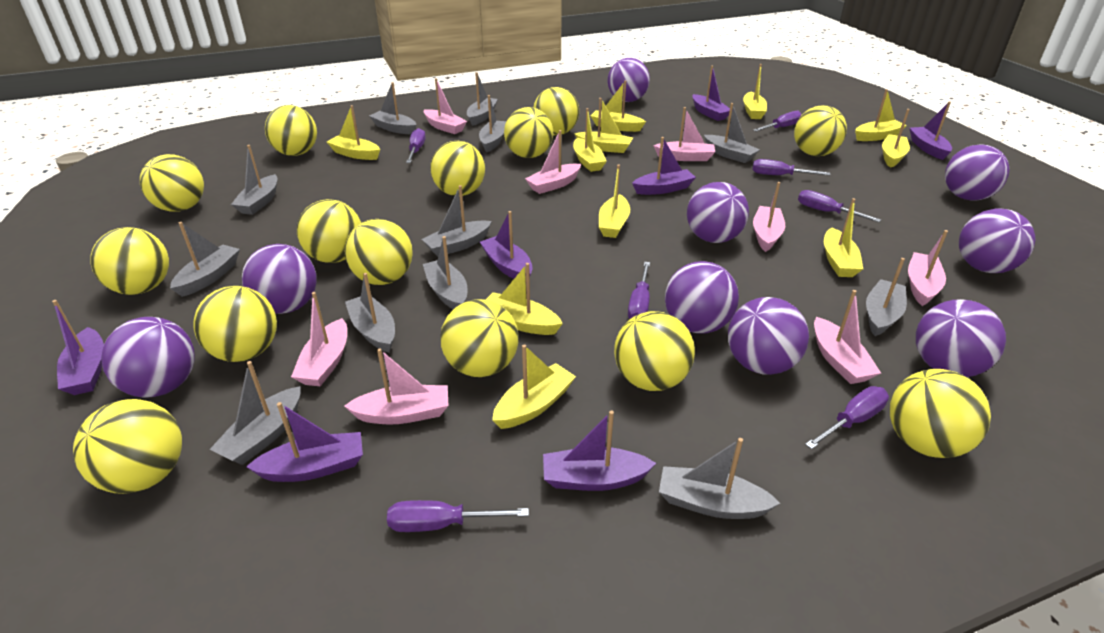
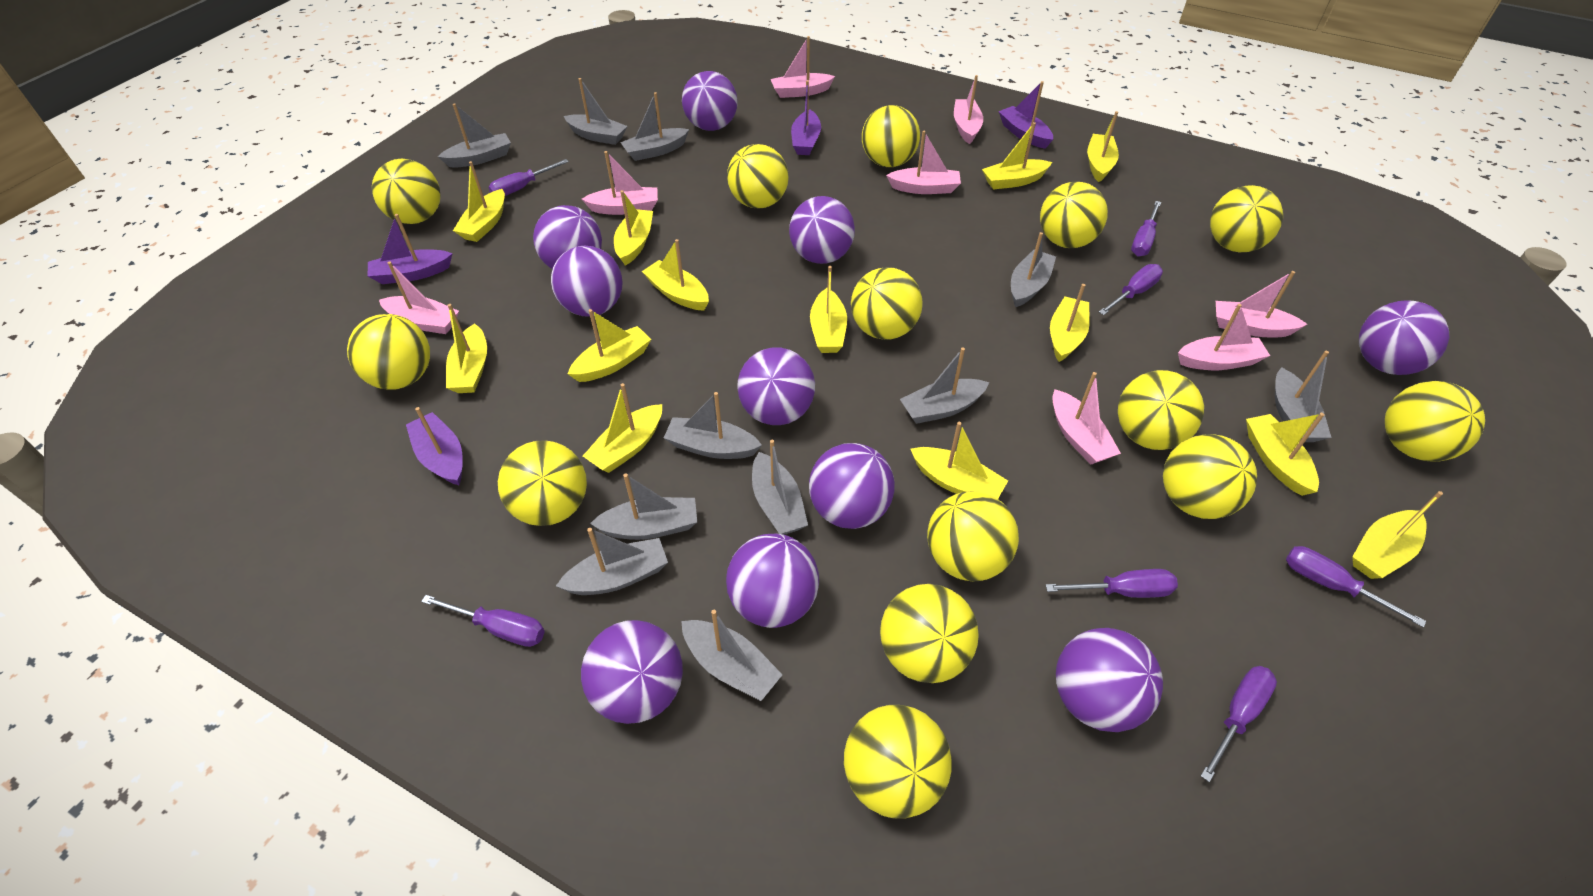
grey boat: 12 -> 11
purple ball: 9 -> 10
purple boat: 7 -> 4
yellow boat: 11 -> 13

